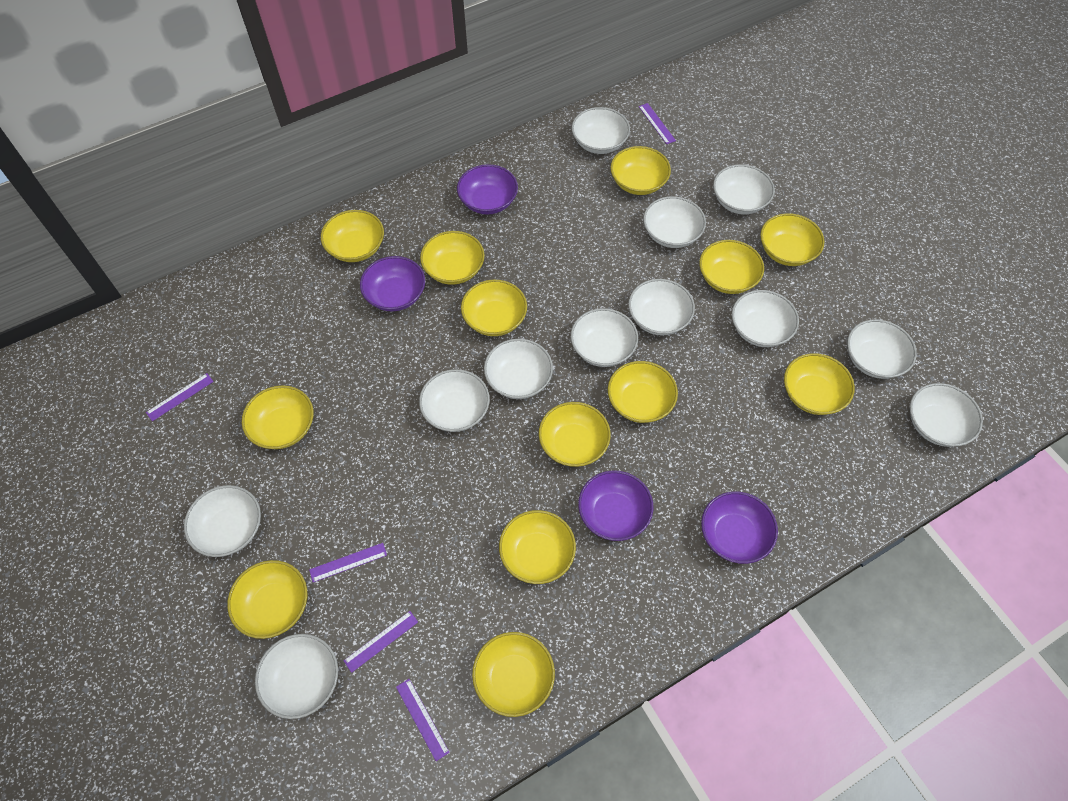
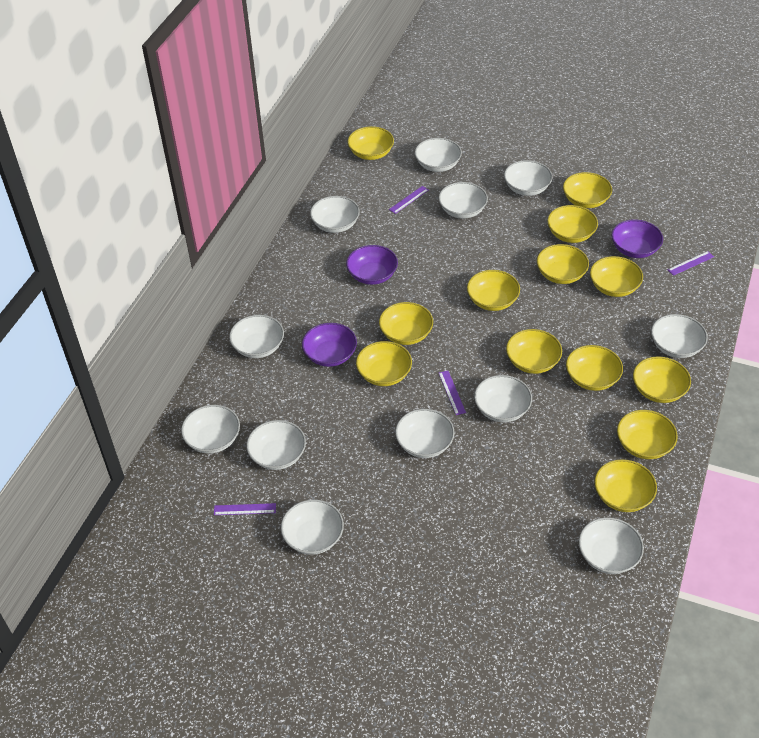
purple bowl: 4 -> 3
purple ruler: 5 -> 4

